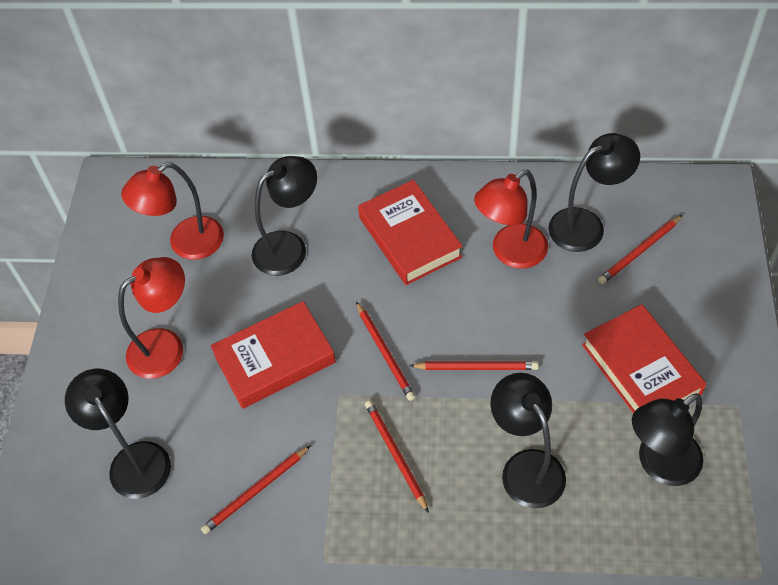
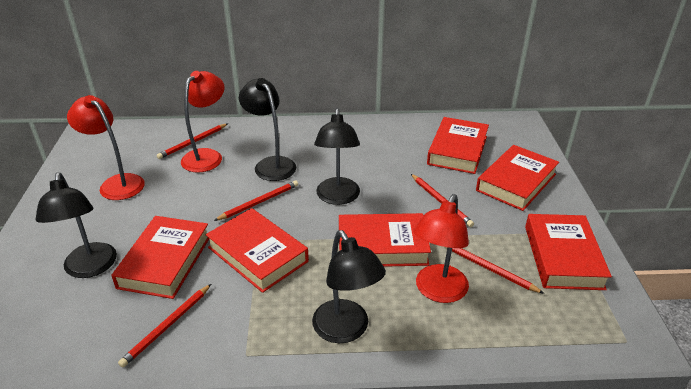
black lamp: 5 -> 4
red book: 3 -> 6

